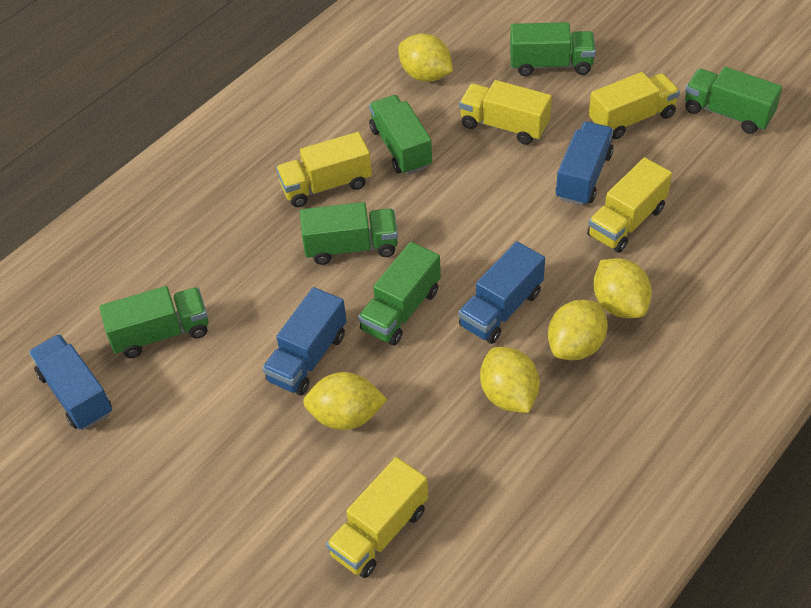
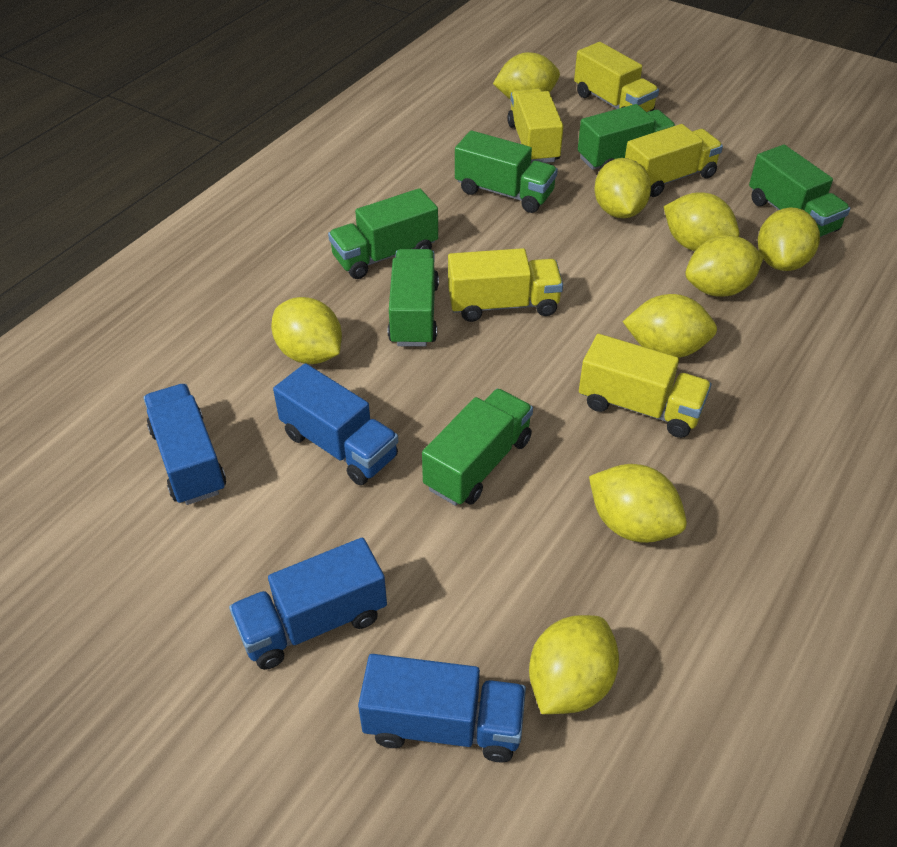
yellow lemon: 5 -> 9

